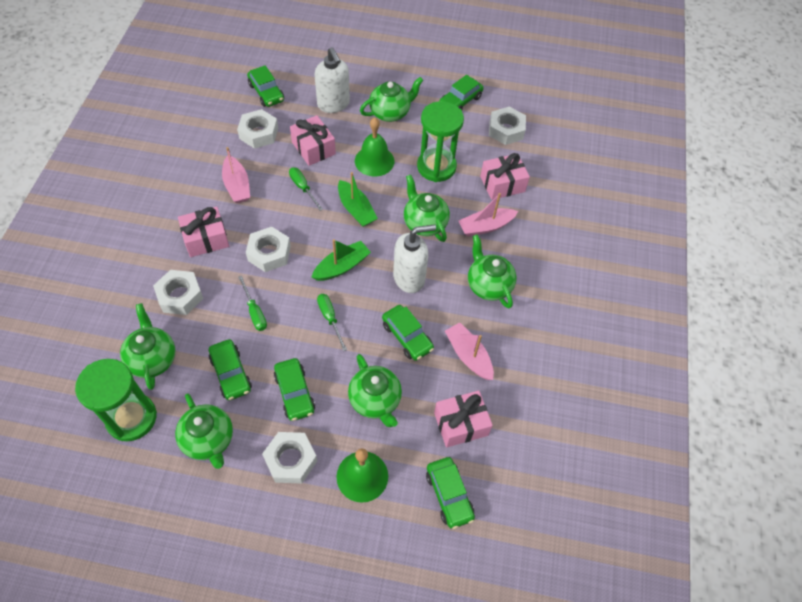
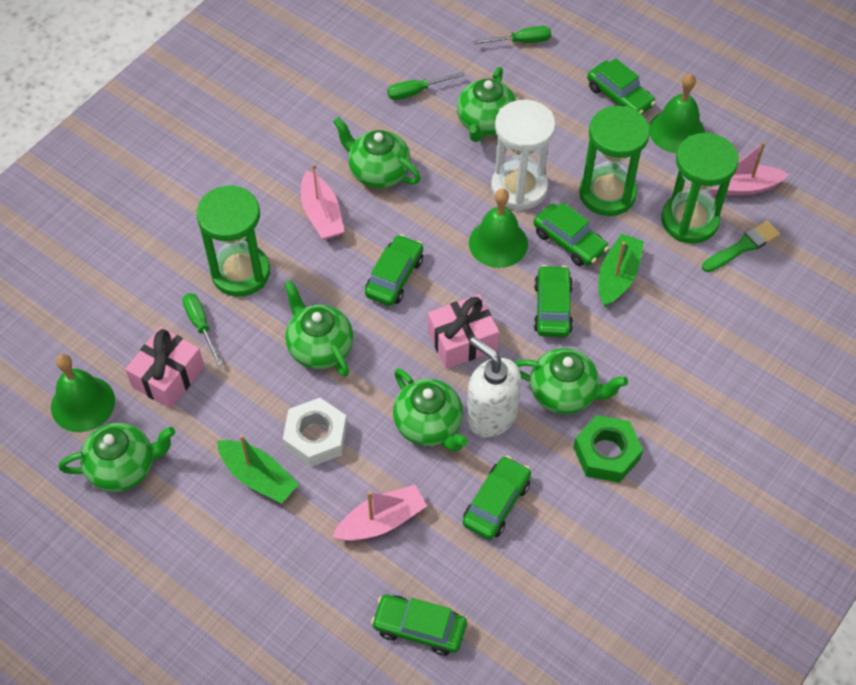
green bell: 2 -> 3
green brush: 0 -> 1
green hourglass: 2 -> 3
green nut: 0 -> 1
pink gift: 4 -> 2
white hourglass: 0 -> 1
white nut: 5 -> 1
white soap dispenser: 2 -> 1

